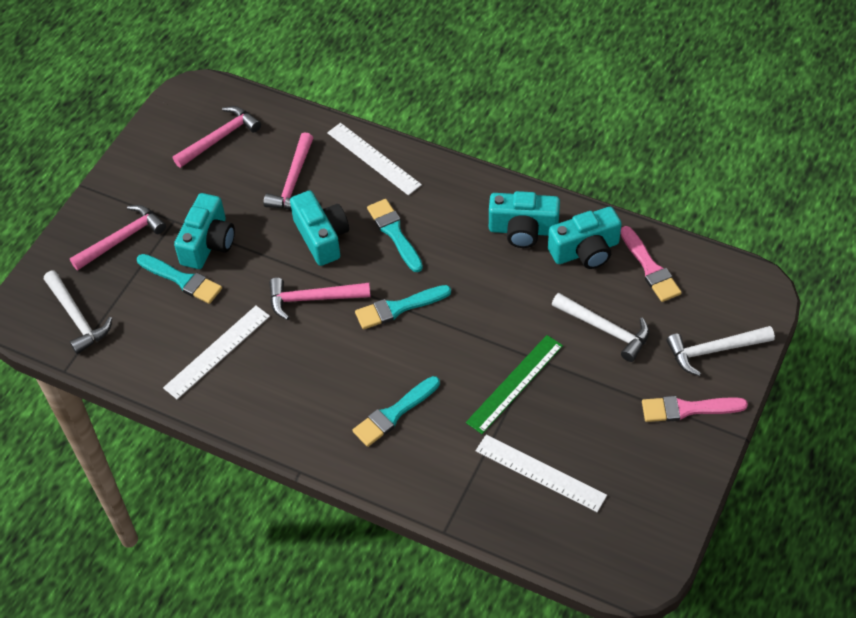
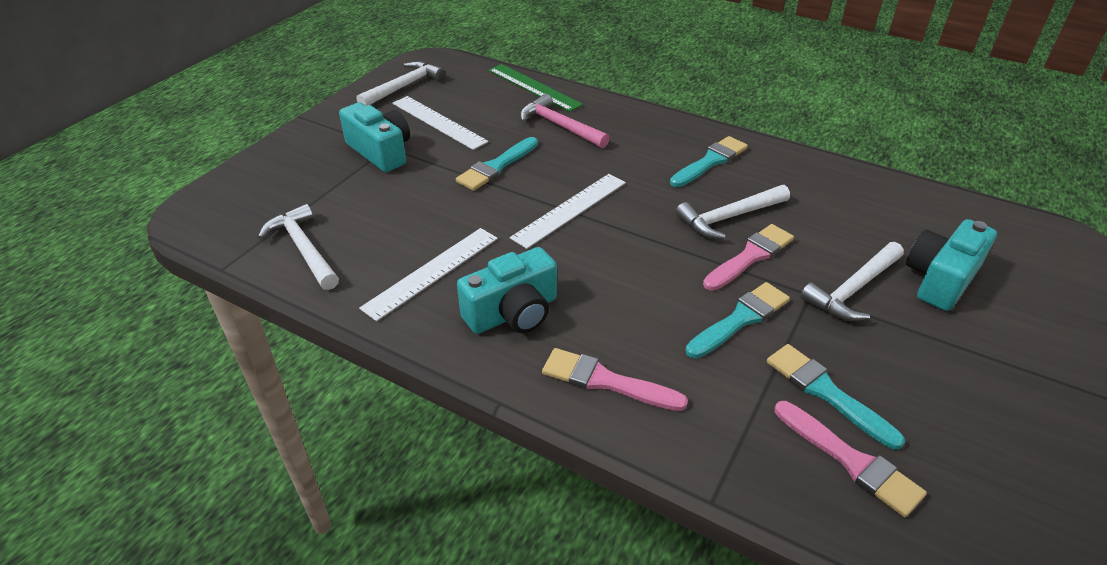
pink brush: 2 -> 3
pink hammer: 4 -> 1
turquoise camera: 4 -> 3
white hammer: 3 -> 4

